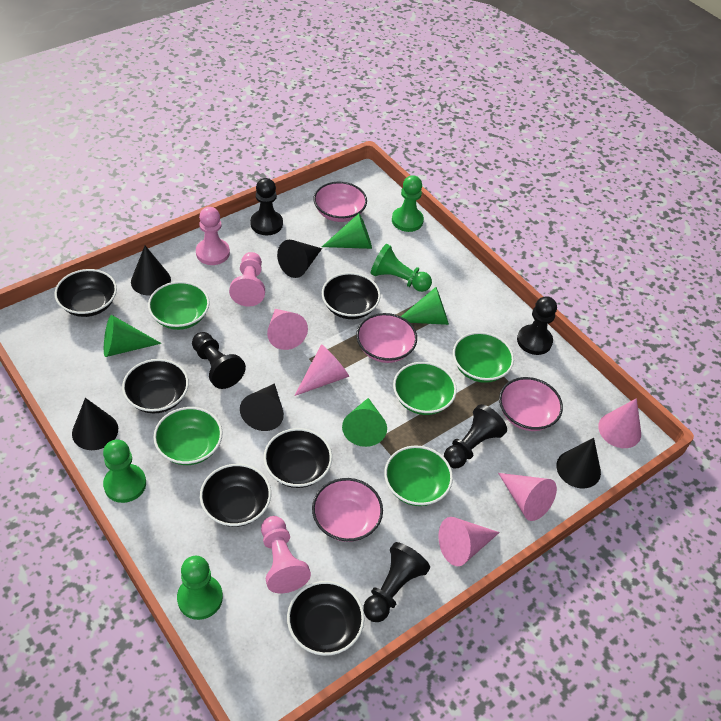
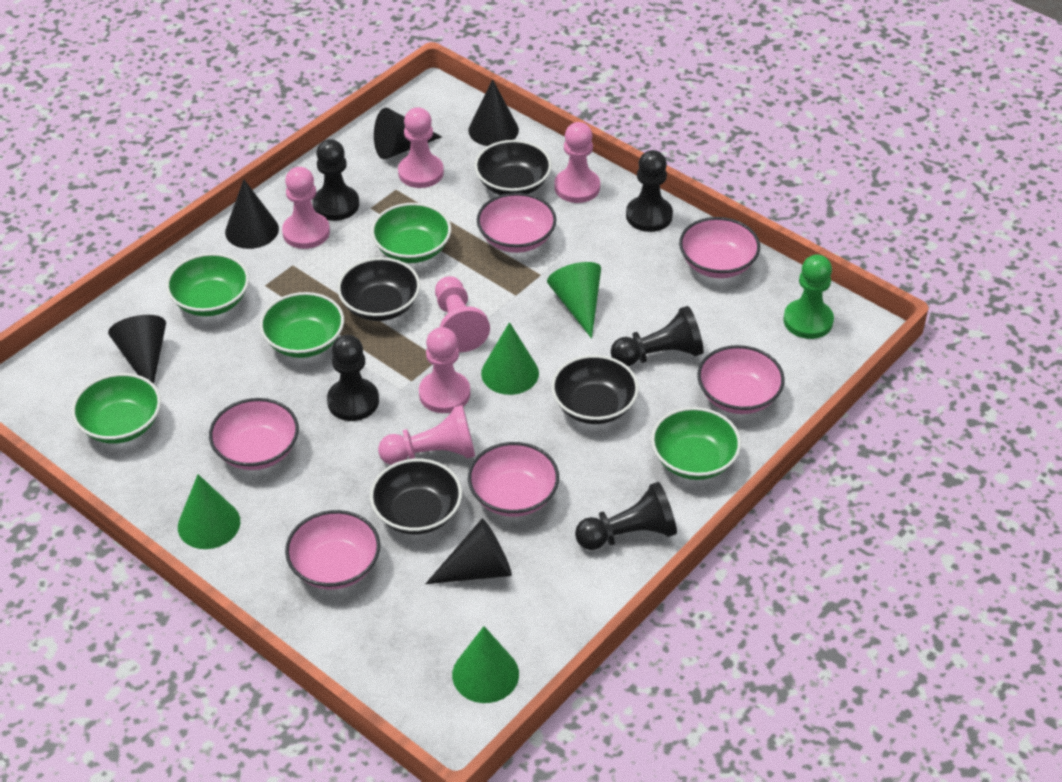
black bowl: 6 -> 4
green pawn: 4 -> 1
pink bowl: 4 -> 6
pink cone: 5 -> 0
pink pawn: 3 -> 6

